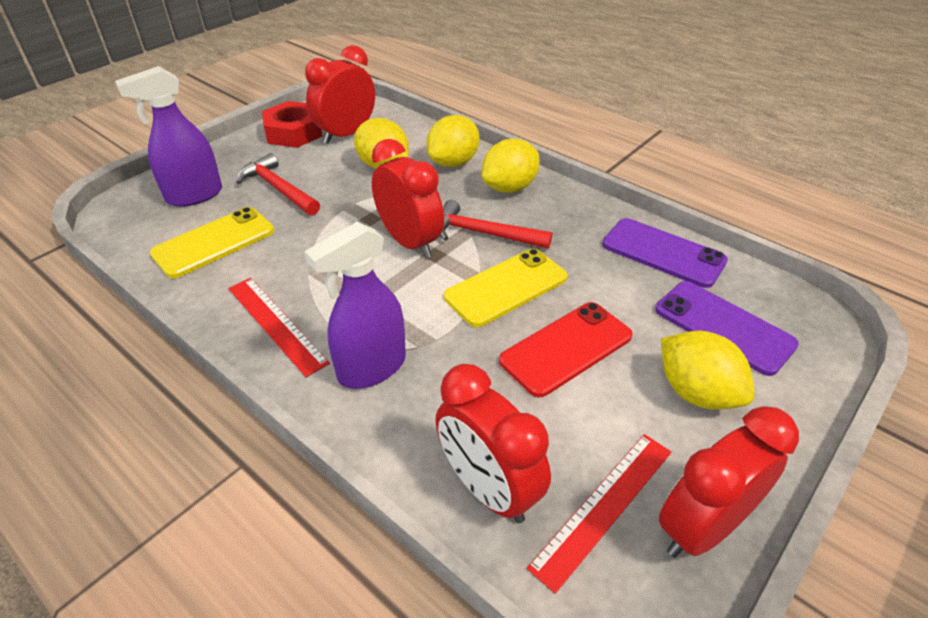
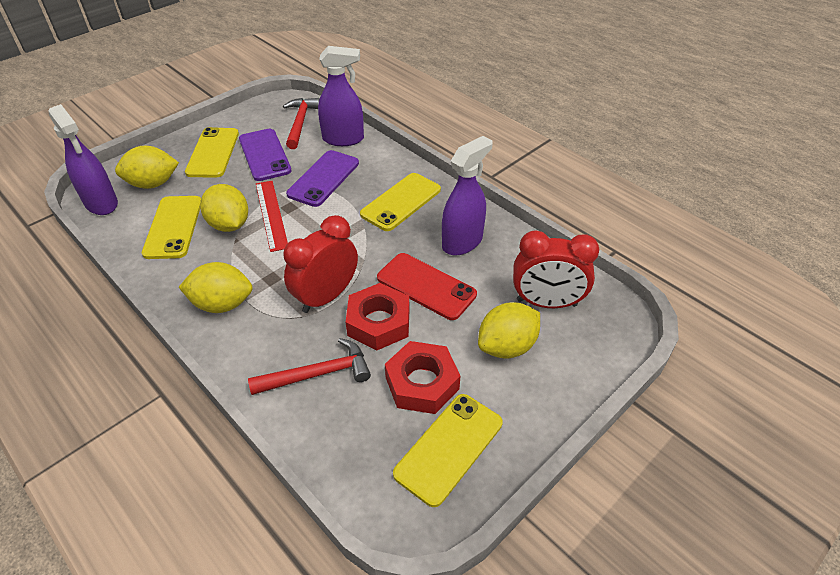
purple spray bottle: 2 -> 3
red clock: 4 -> 2
red nut: 1 -> 2
red ruler: 2 -> 1
yellow phone: 2 -> 4

